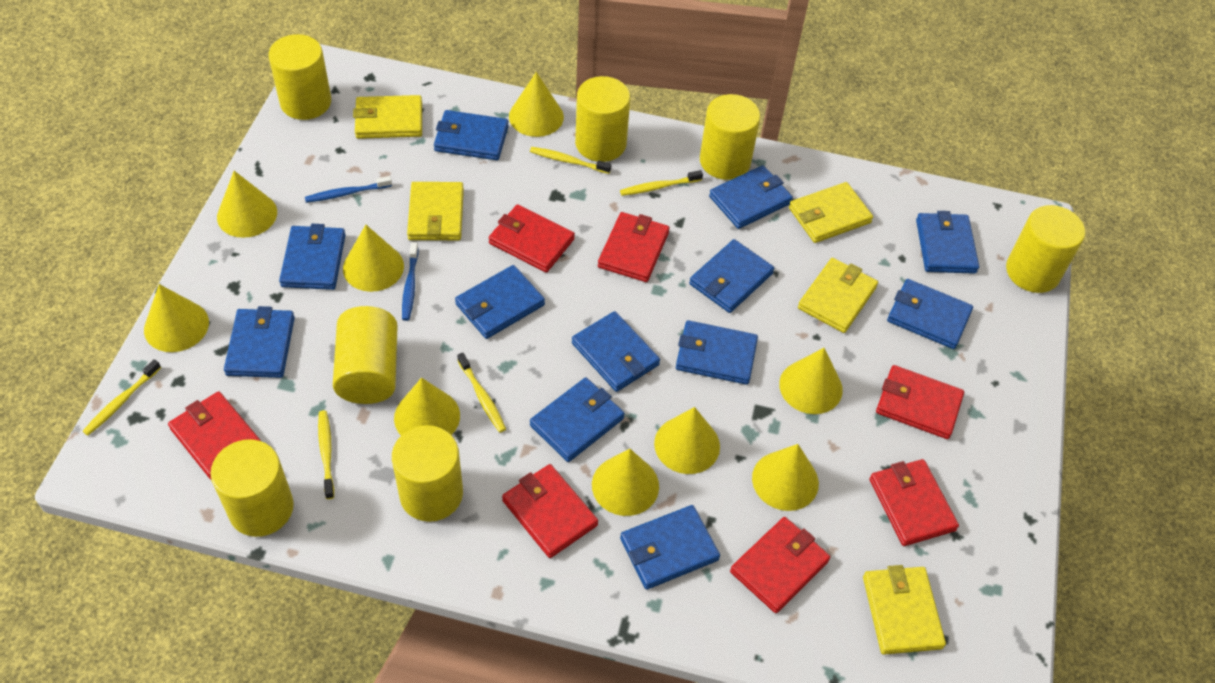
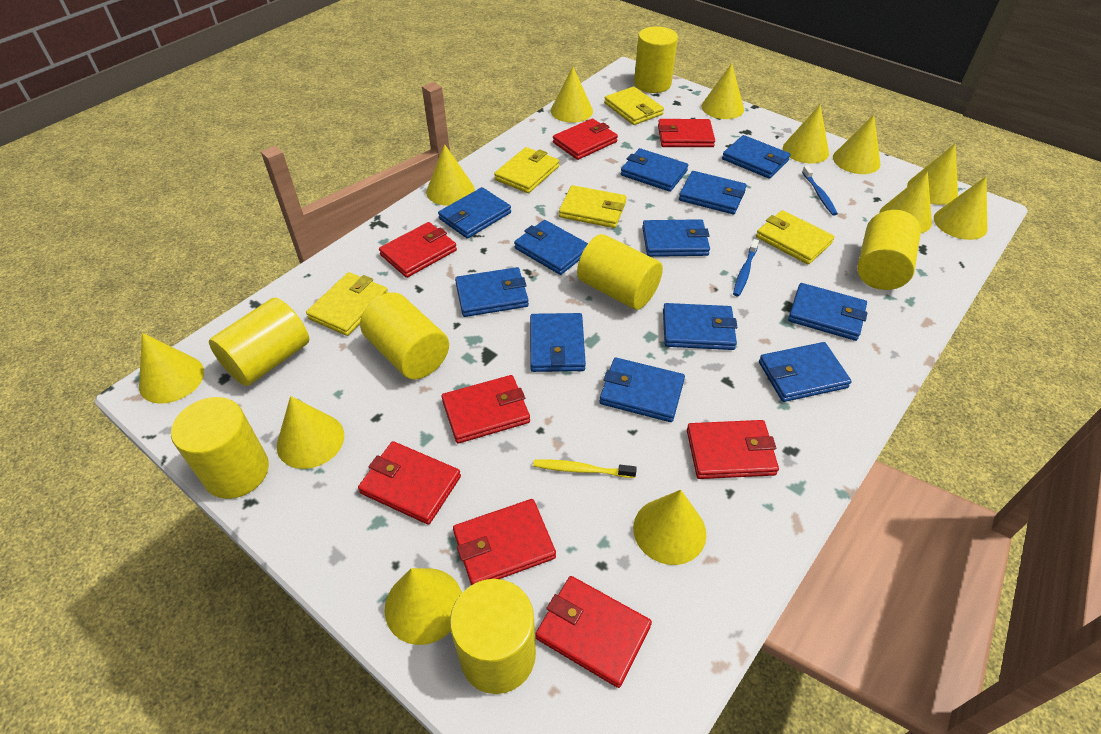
red wallet: 7 -> 8
yellow cone: 9 -> 12
yellow toothbrush: 5 -> 1

